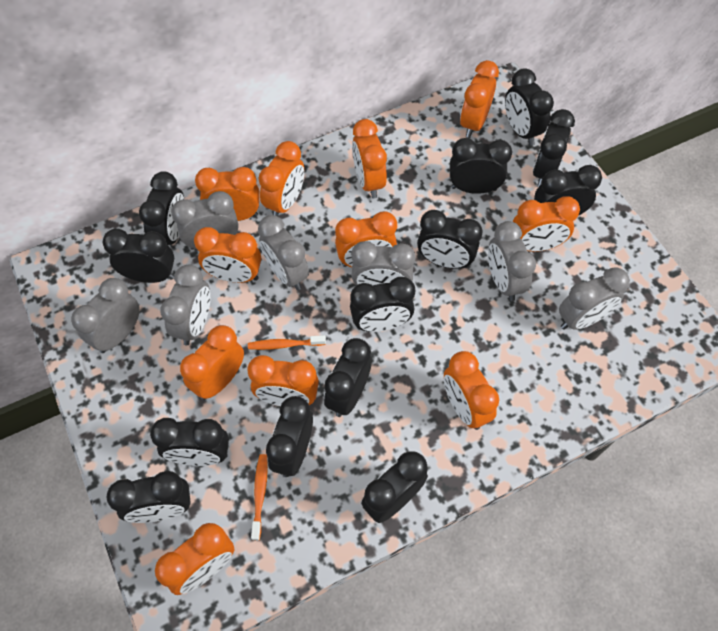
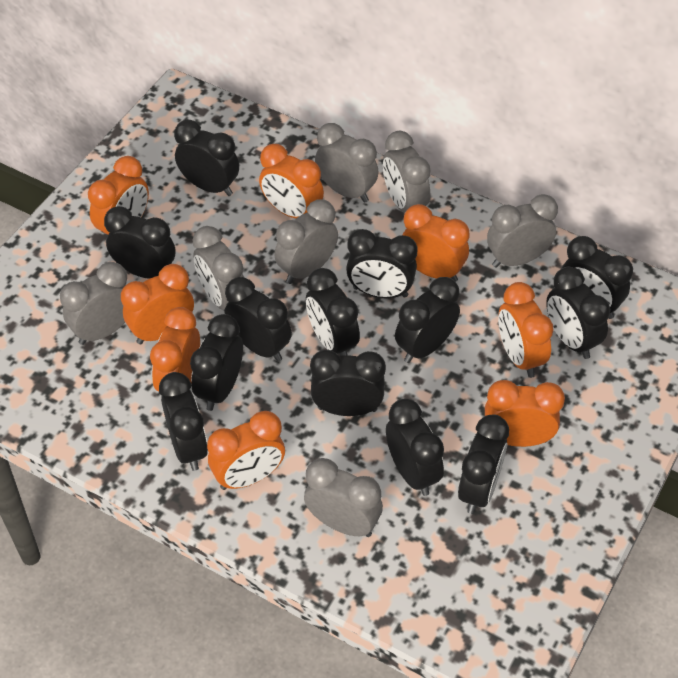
orange clock: 11 -> 8
orange toothbrush: 2 -> 0

